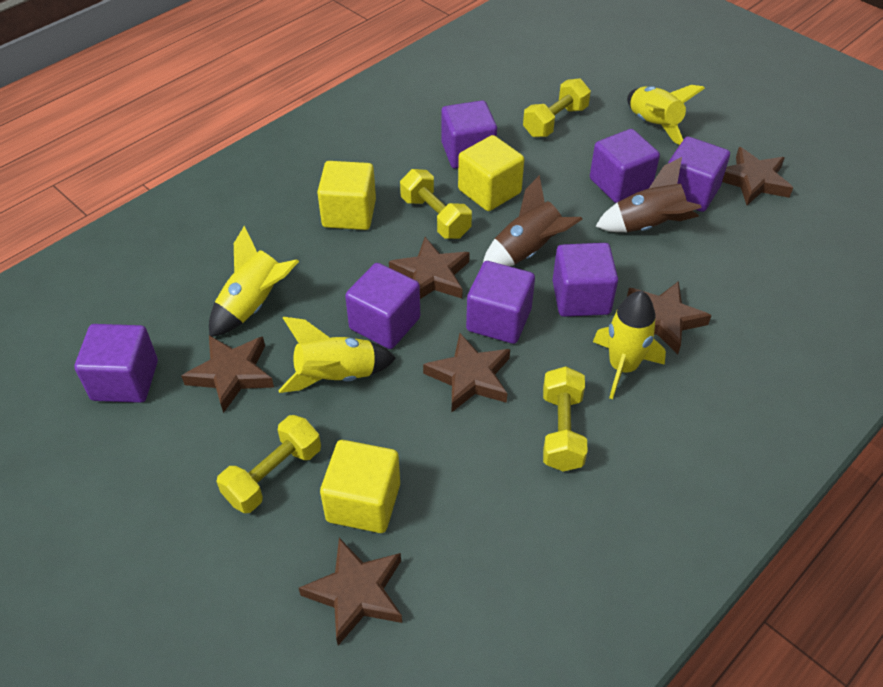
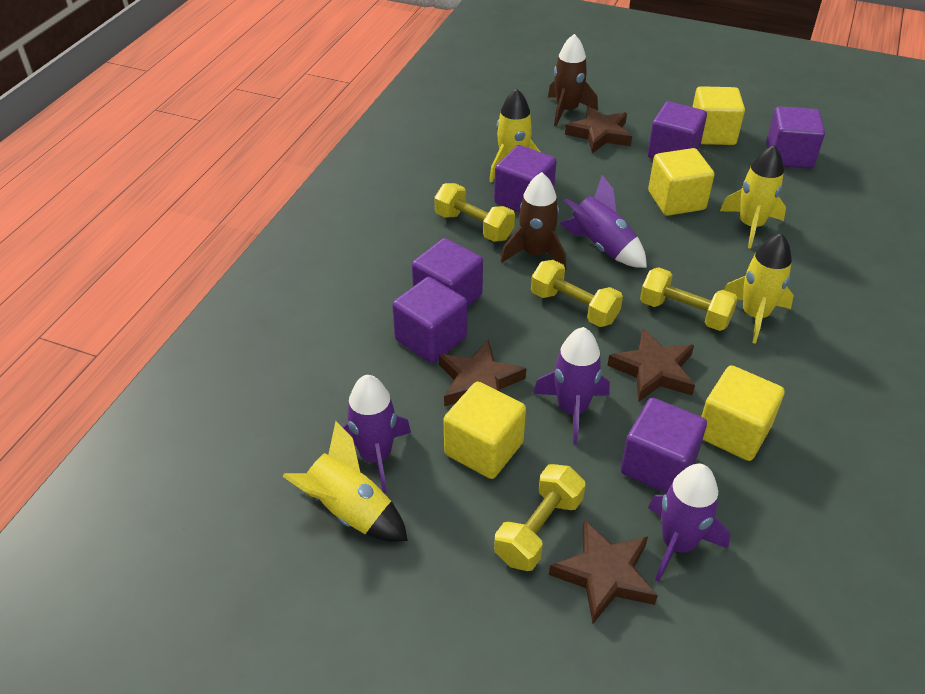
brown star: 6 -> 4
purple cube: 7 -> 6
purple rocket: 0 -> 4
yellow cube: 3 -> 4

